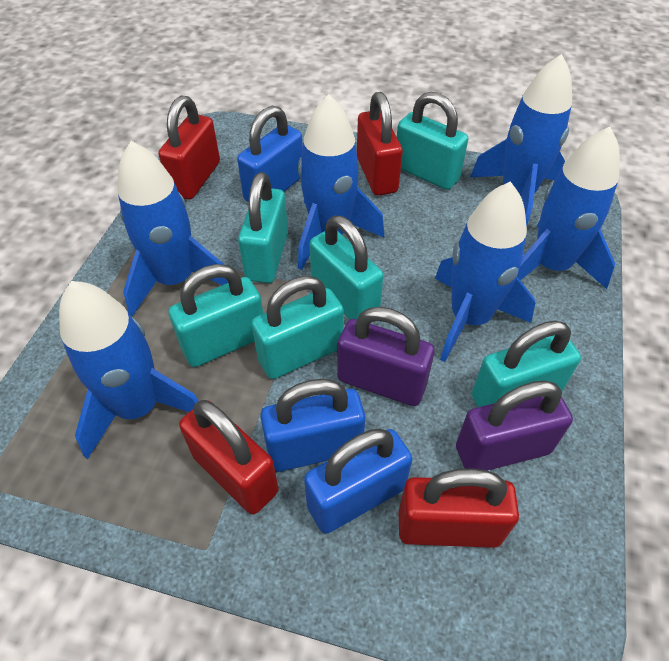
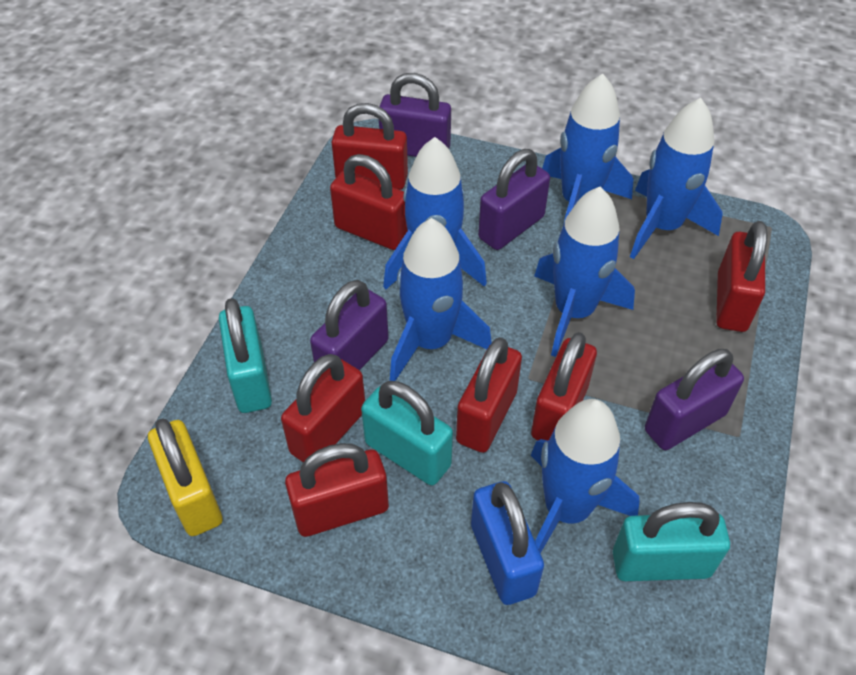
blue padlock: 3 -> 1
purple padlock: 2 -> 4
red padlock: 4 -> 7
turquoise padlock: 6 -> 3
yellow padlock: 0 -> 1

